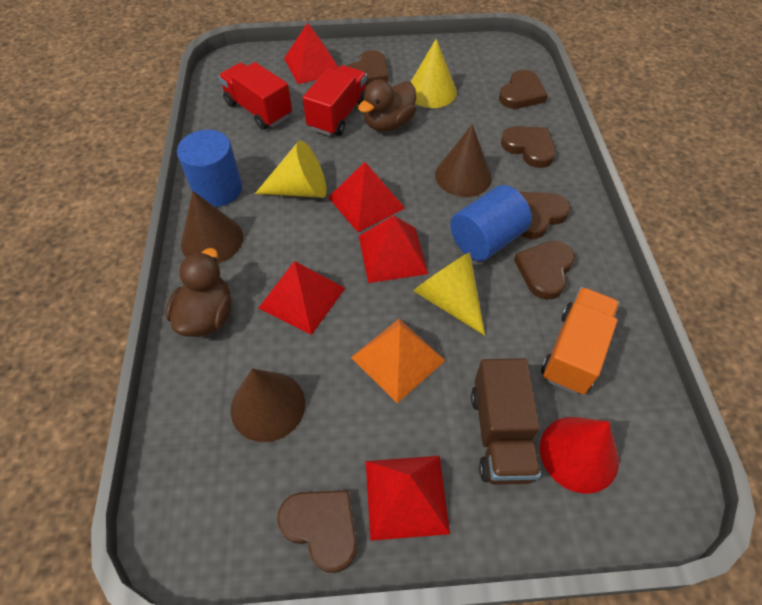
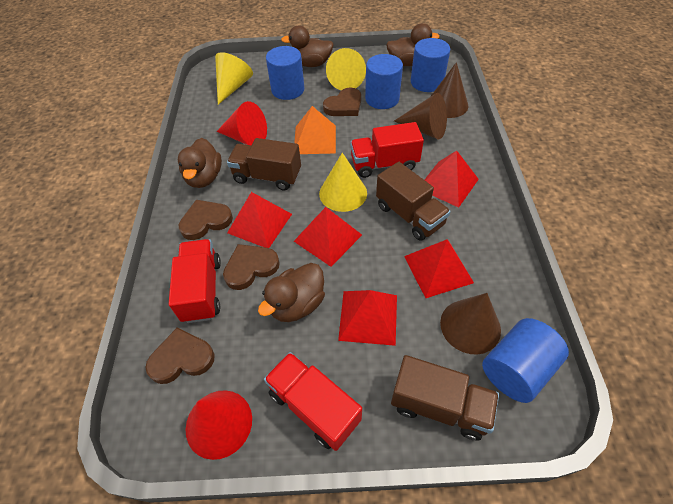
blue cylinder: 2 -> 4
brown duck: 2 -> 4
brown heart: 6 -> 4
brown truck: 1 -> 3
orange truck: 1 -> 0
red cone: 1 -> 2
red truck: 2 -> 3

